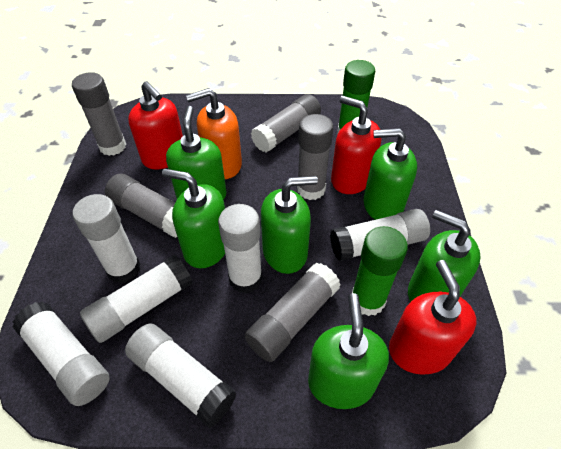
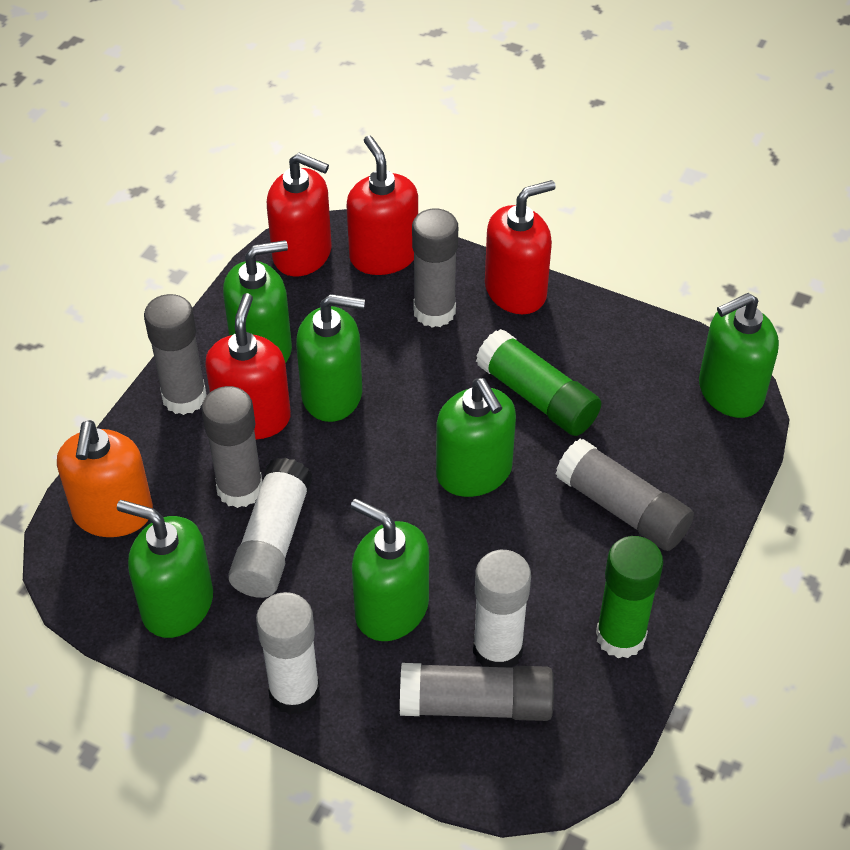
red soap dispenser: 3 -> 4
white glue stick: 6 -> 3

